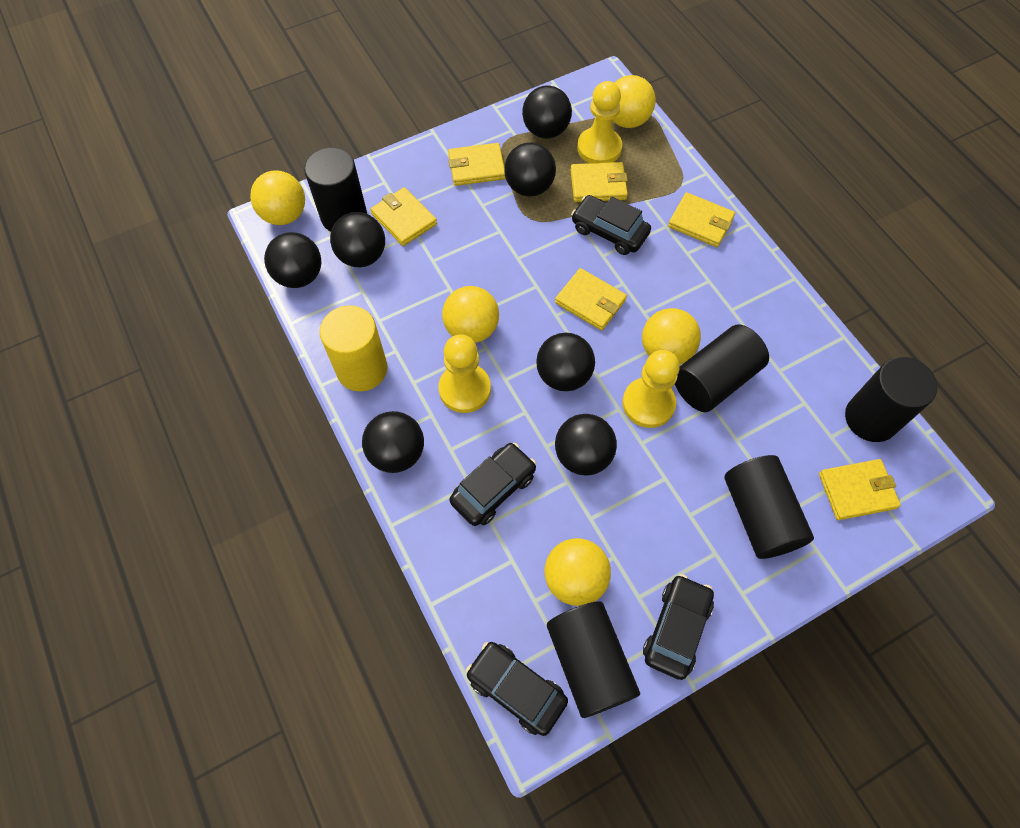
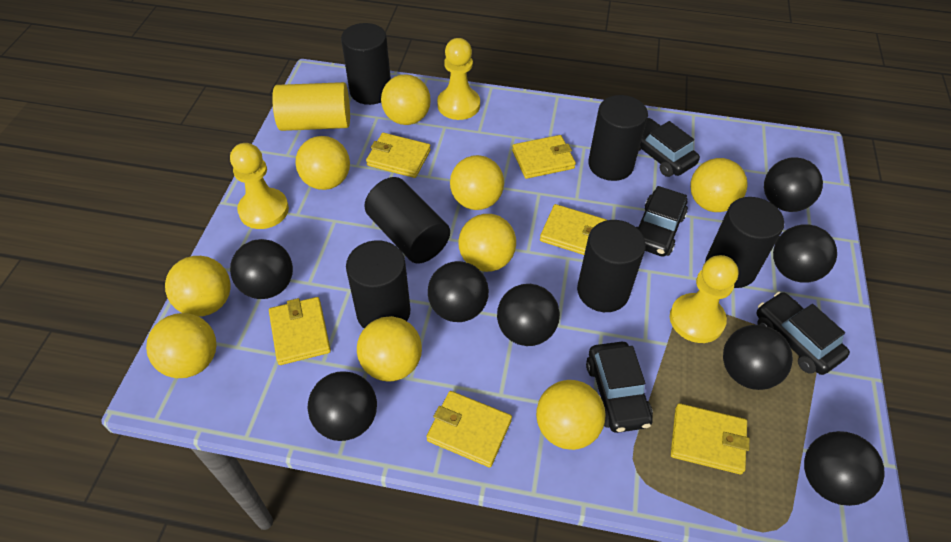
black ball: 7 -> 8
black cylinder: 5 -> 6
yellow ball: 5 -> 9

